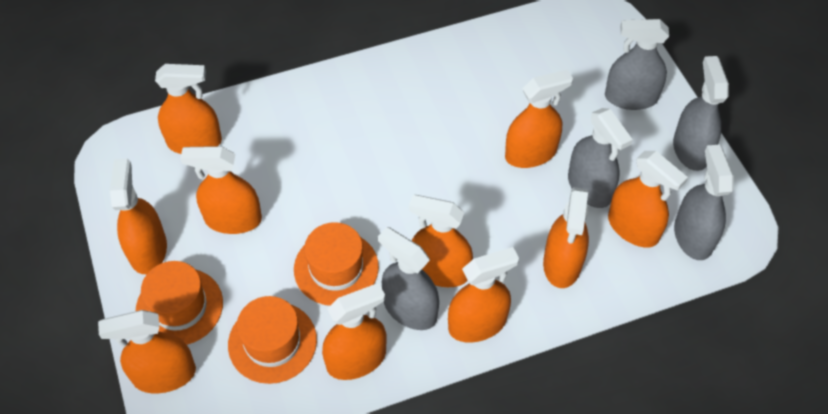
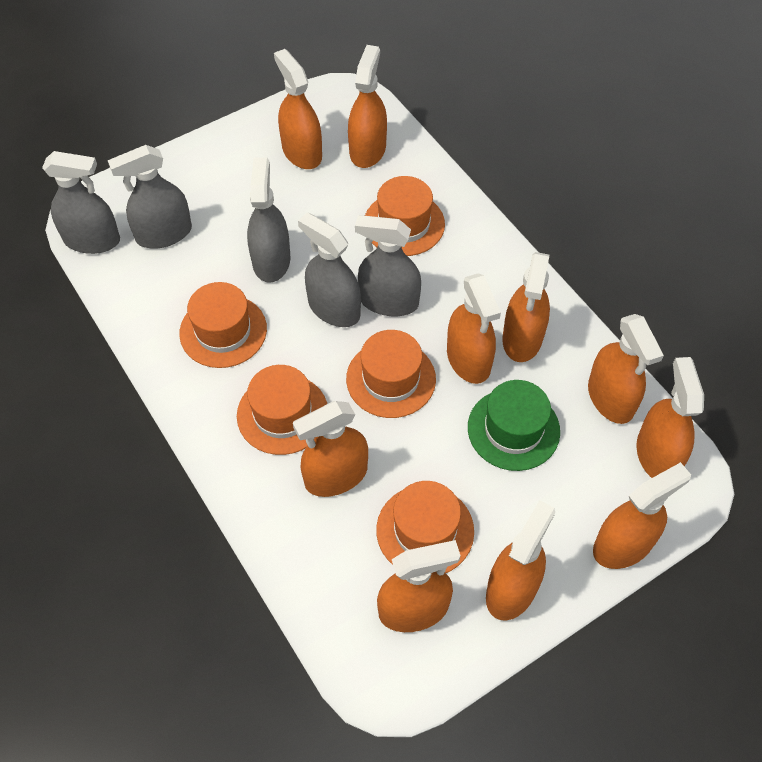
green hat: 0 -> 1
orange hat: 3 -> 5

